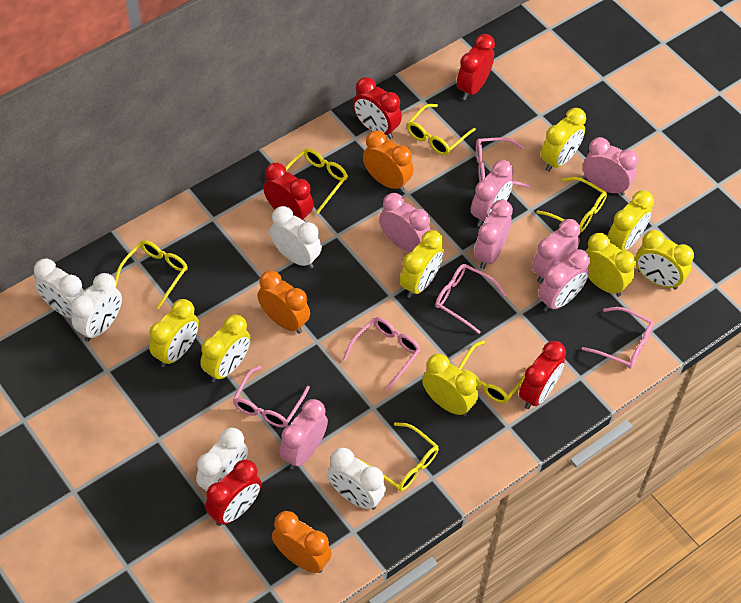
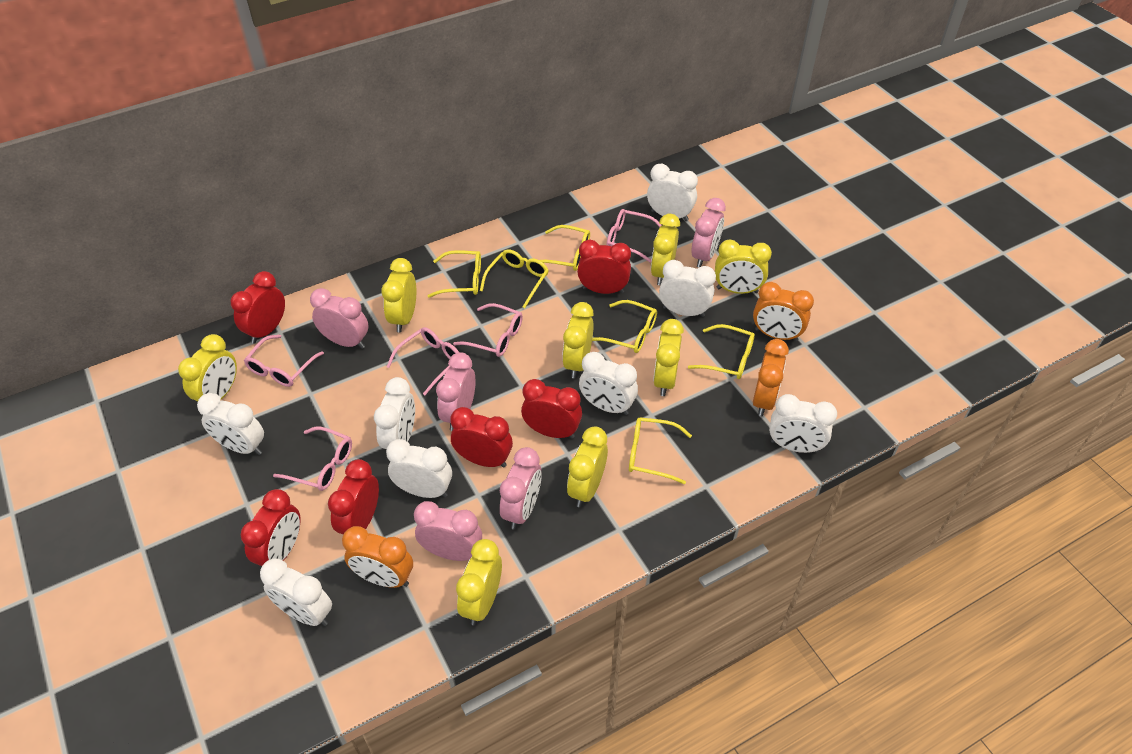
pink clock: 7 -> 5
red clock: 5 -> 6
white clock: 5 -> 8

